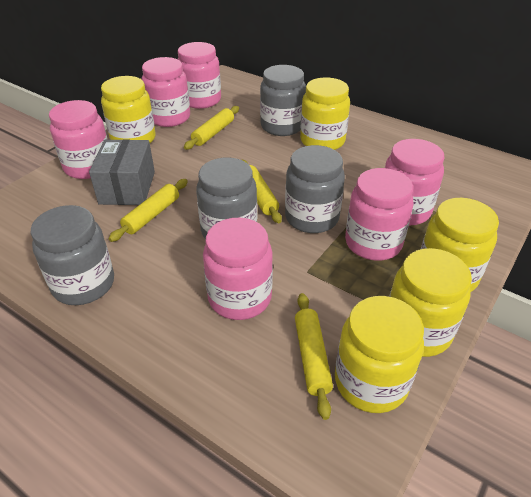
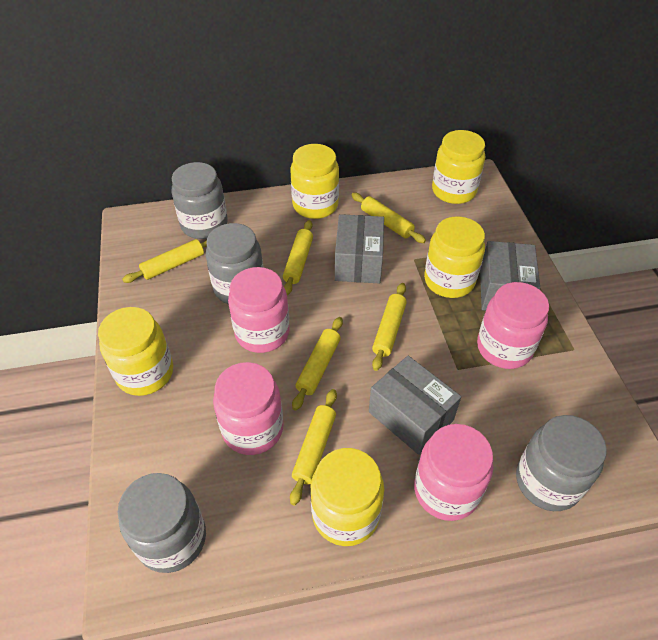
grey box: 1 -> 3
pink jar: 6 -> 4
yellow rolling pin: 4 -> 6

